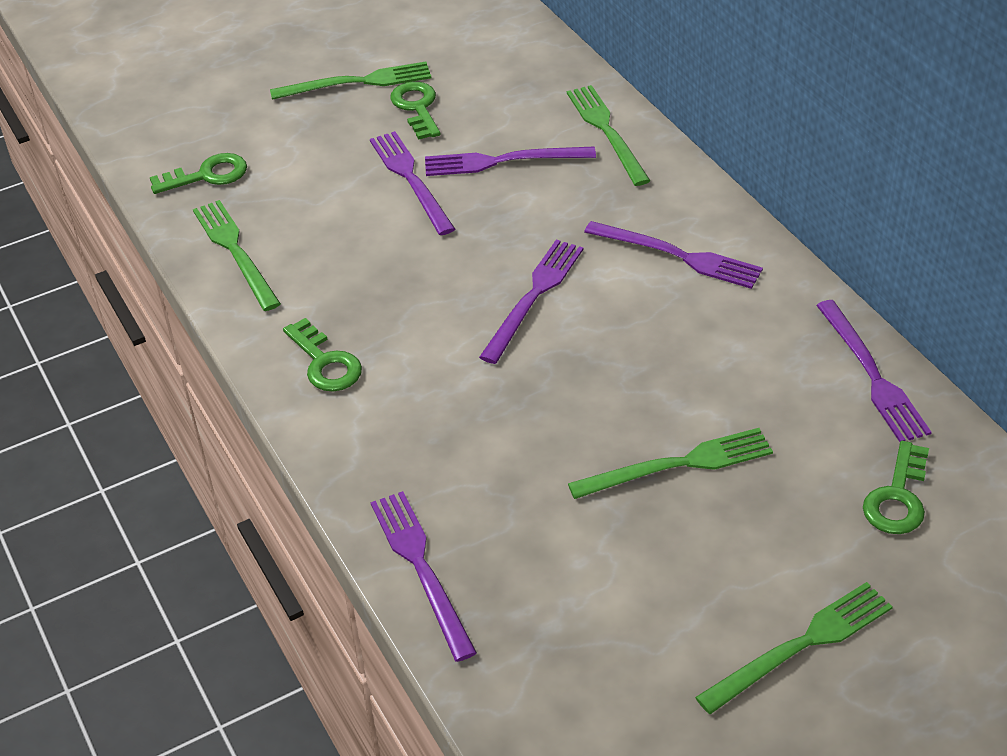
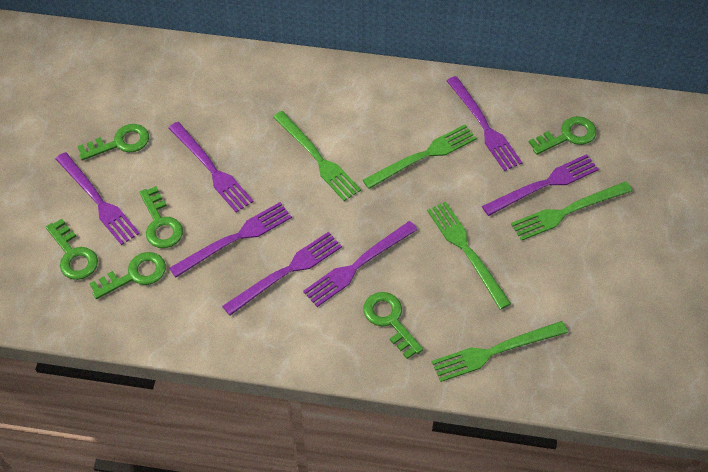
green key: 4 -> 6
purple fork: 6 -> 7

